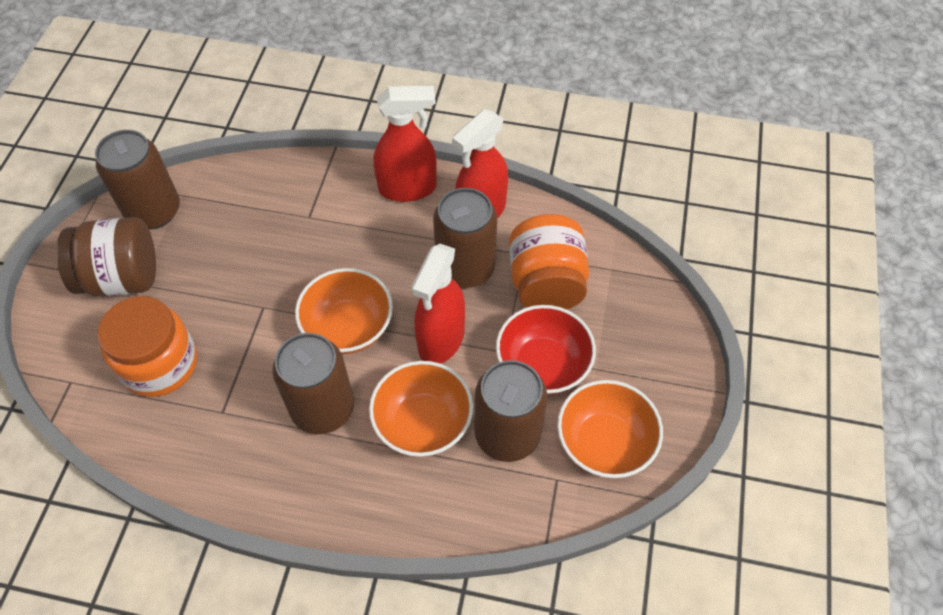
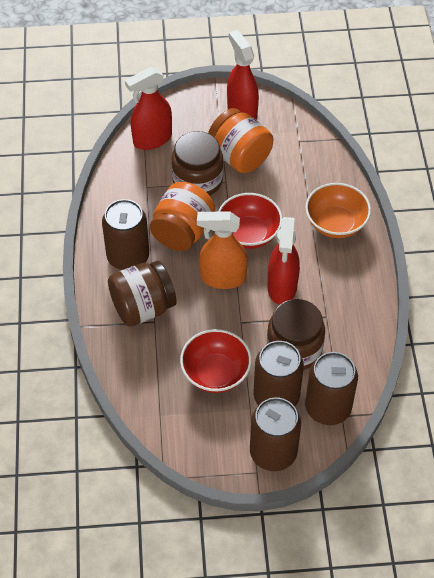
brown jar: 1 -> 3
orange bowl: 3 -> 1
orange spray bottle: 0 -> 1
red bowl: 1 -> 2

